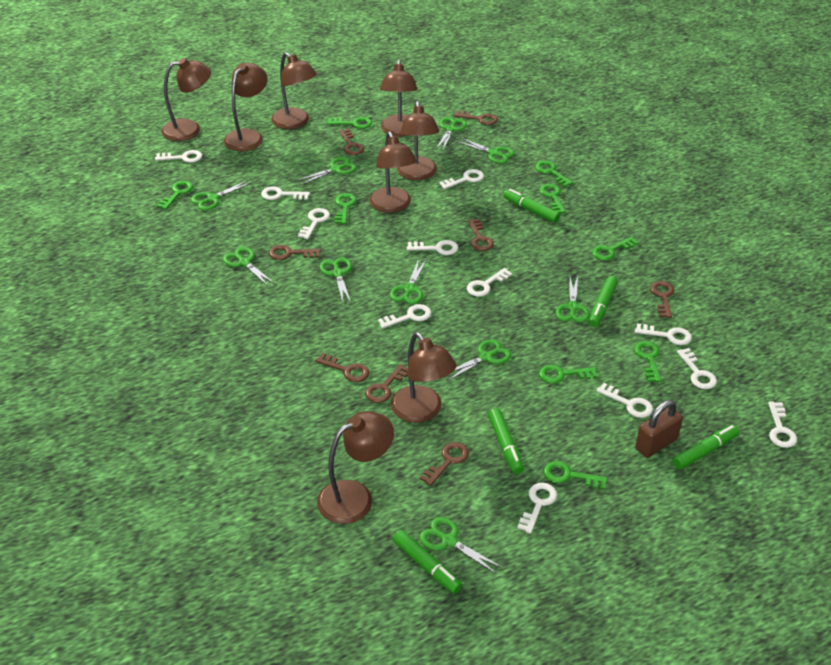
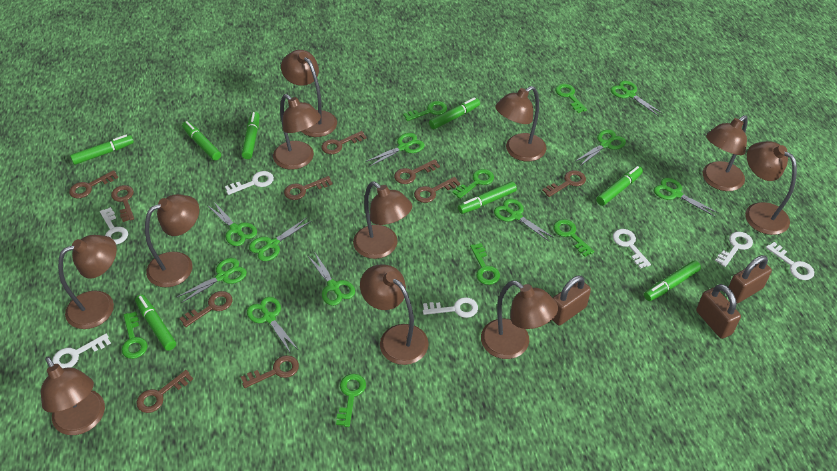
brown key: 8 -> 10
brown lamp: 8 -> 11
brown padlock: 1 -> 3
green key: 9 -> 7
green marker: 5 -> 8
white key: 12 -> 7

